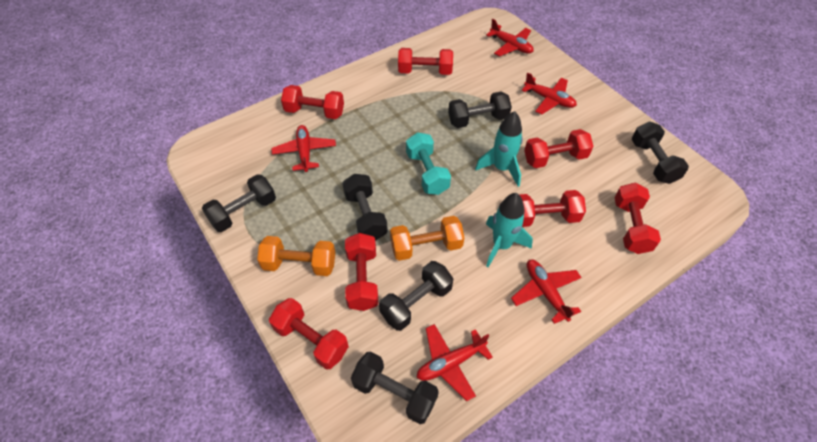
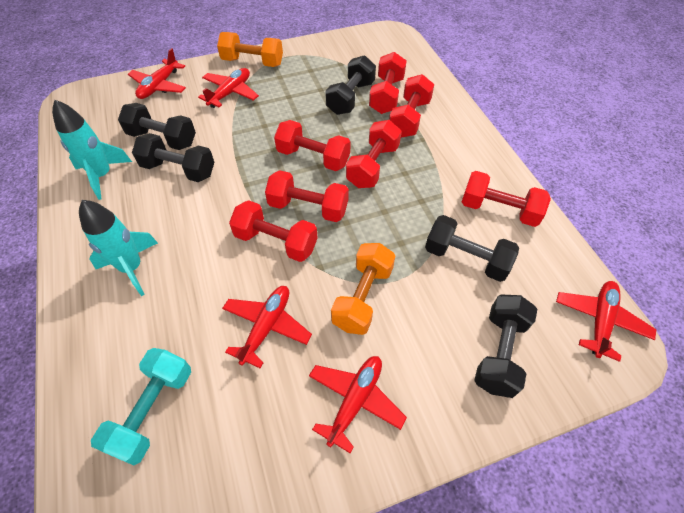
black dumbbell: 6 -> 5

